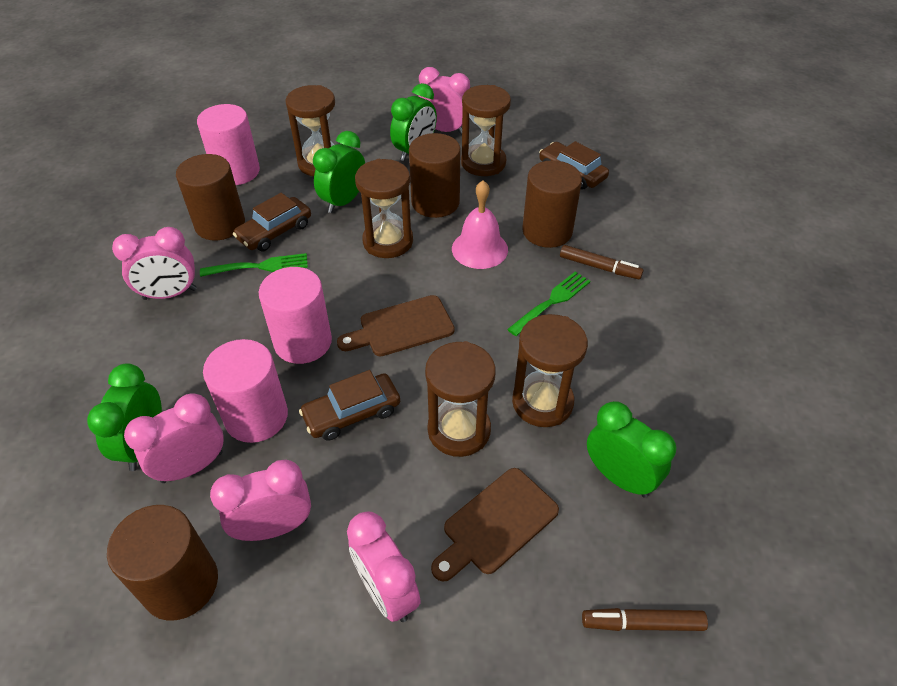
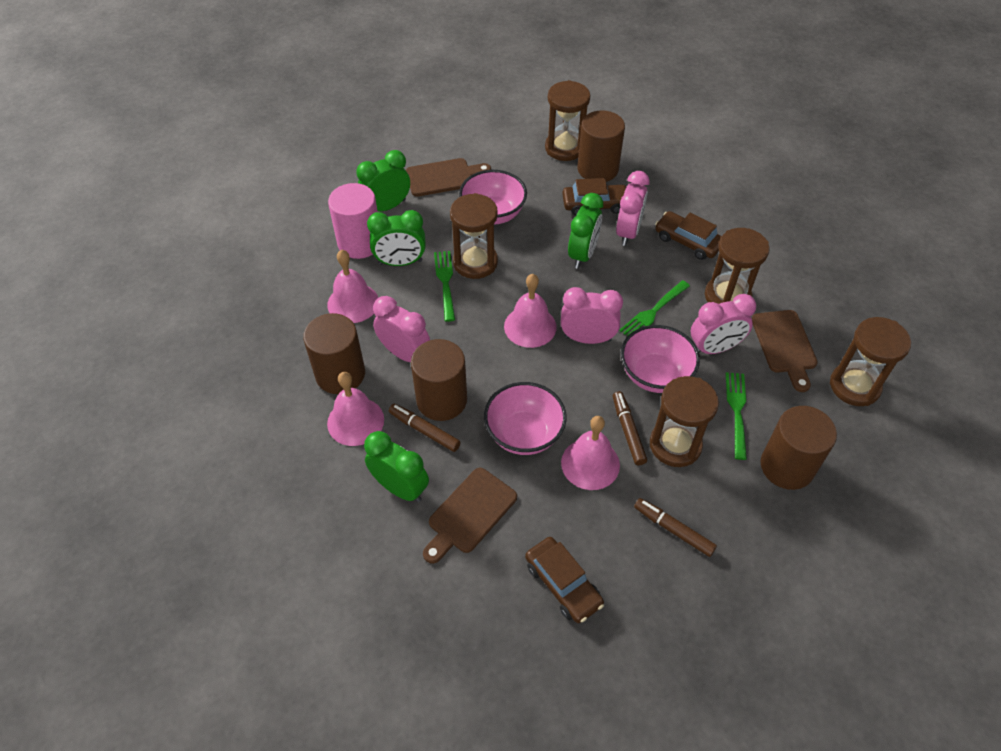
brown cutting board: 2 -> 3
brown marker: 2 -> 3
green fork: 2 -> 3
pink bell: 1 -> 4
pink bowl: 0 -> 3
pink clock: 5 -> 4
pink cylinder: 3 -> 1

